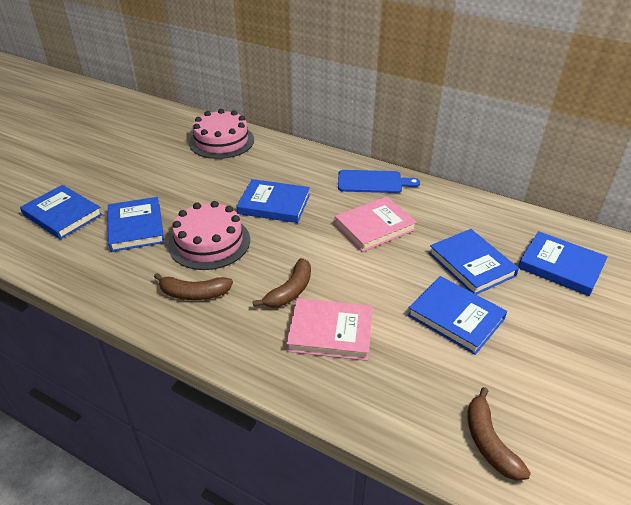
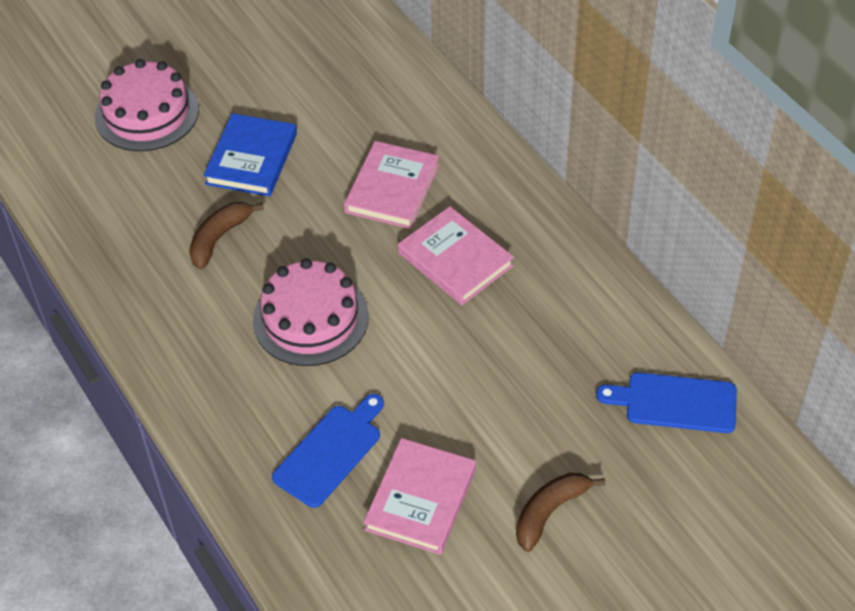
blue book: 6 -> 1
blue cutting board: 1 -> 2
brown banana: 3 -> 2
pink book: 2 -> 3

